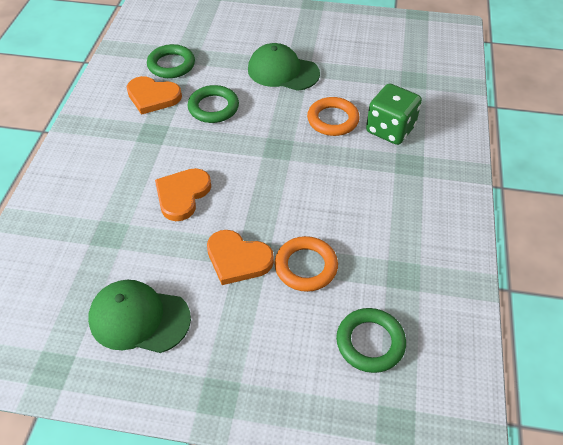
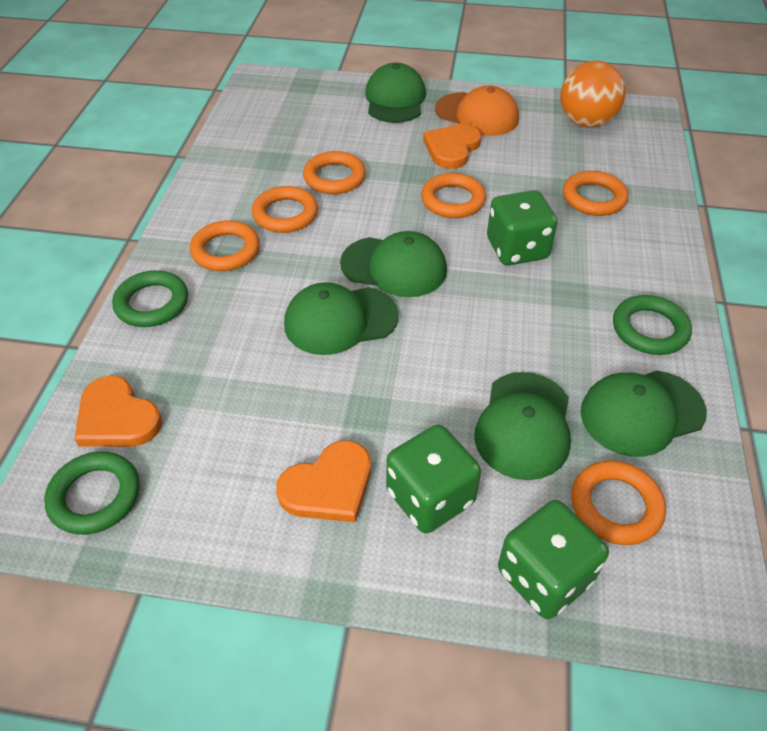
green cap: 2 -> 5
green dice: 1 -> 3
orange ball: 0 -> 1
orange cap: 0 -> 1
orange ring: 2 -> 6

